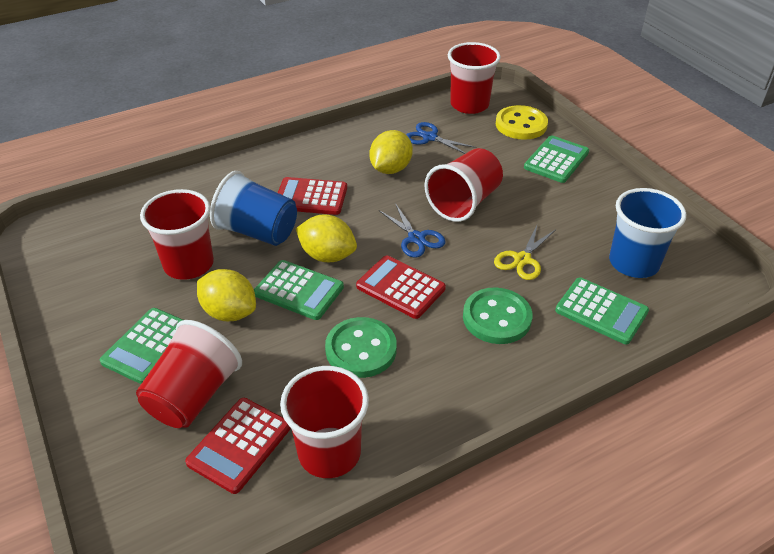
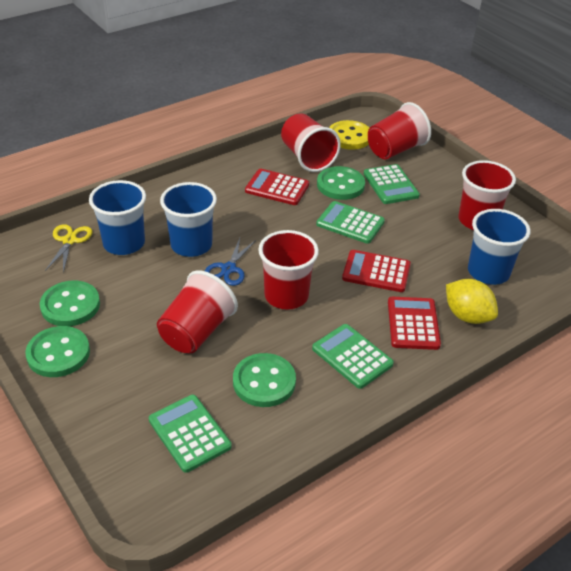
blue cup: 2 -> 3
blue scissors: 2 -> 1
green button: 2 -> 4
yellow lemon: 3 -> 1

